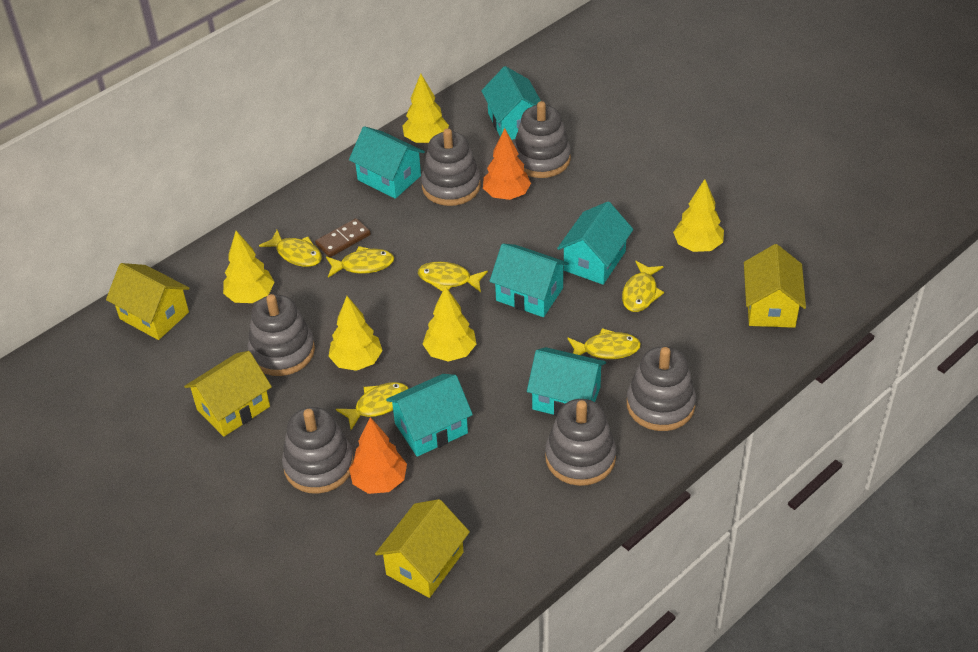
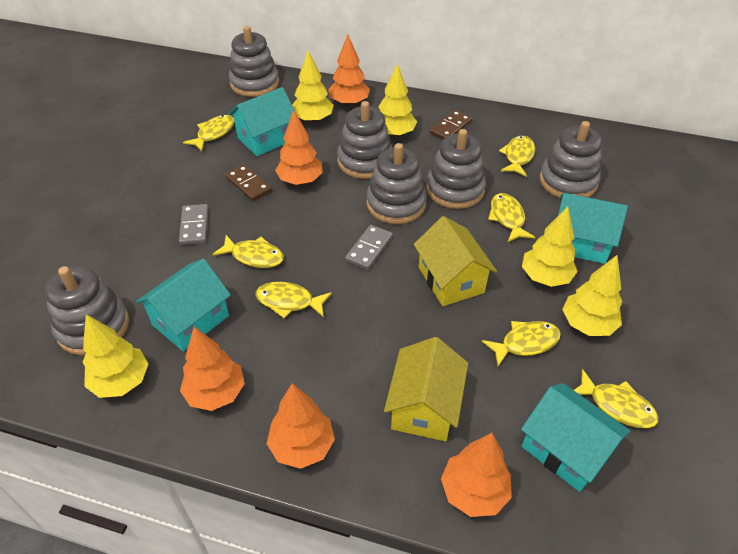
brown domino: 1 -> 2
grey domino: 0 -> 2
orange tree: 2 -> 5
turquoise house: 6 -> 4
yellow fish: 6 -> 7
yellow house: 4 -> 2

